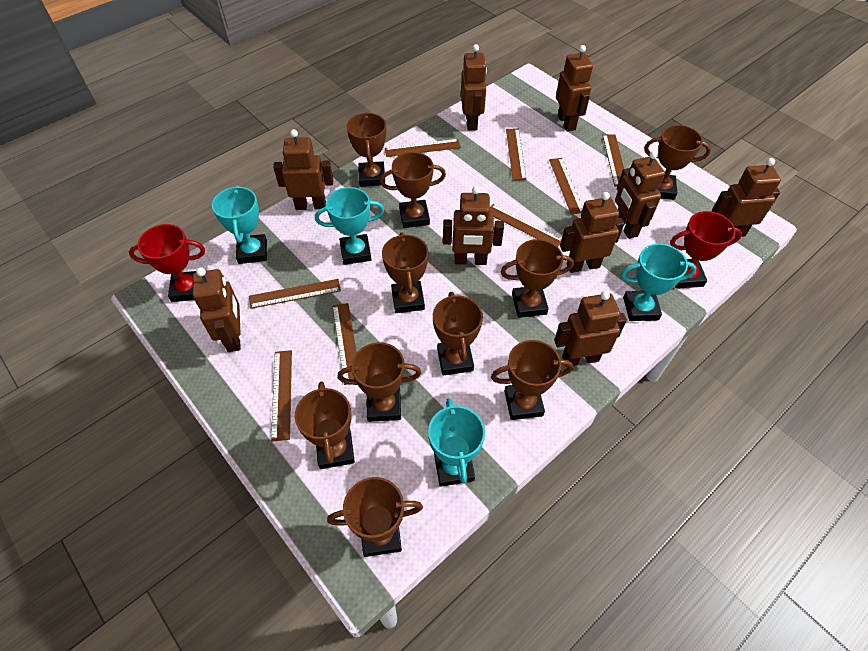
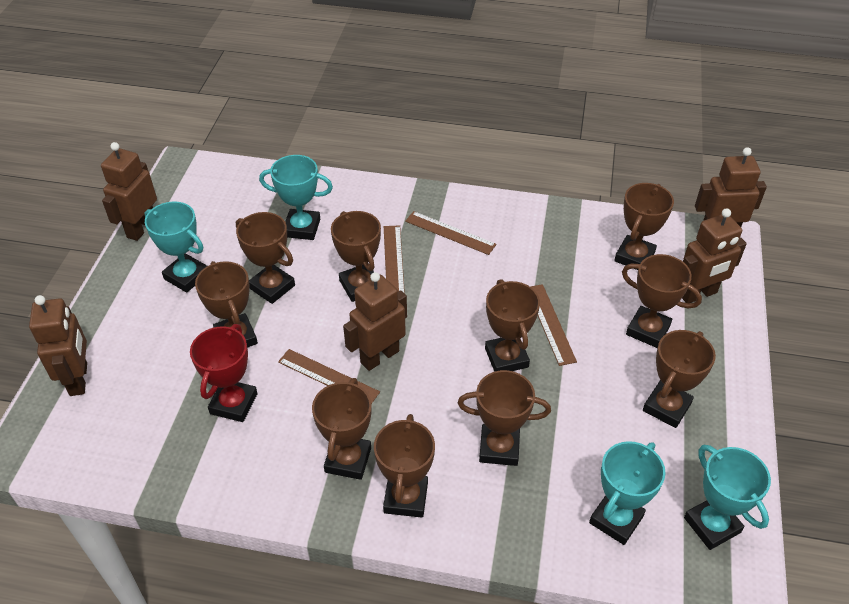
brown robot: 9 -> 5
brown ruler: 8 -> 4
red trophy: 2 -> 1

